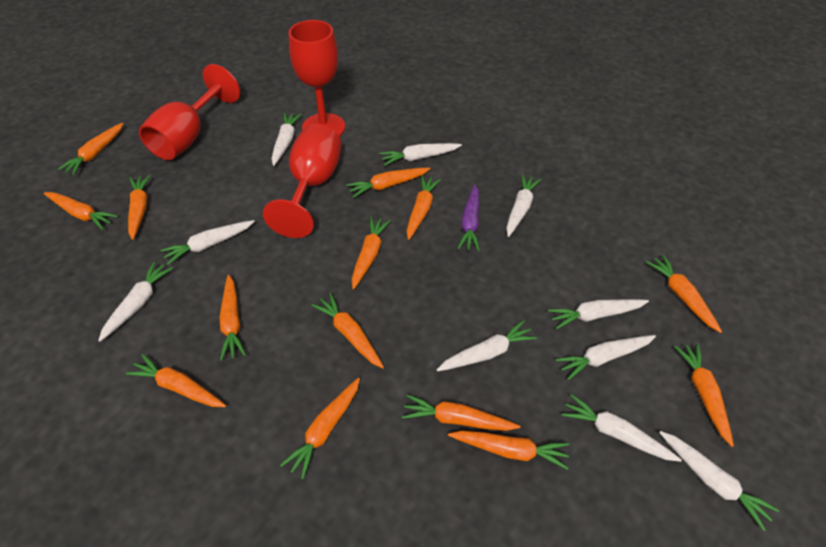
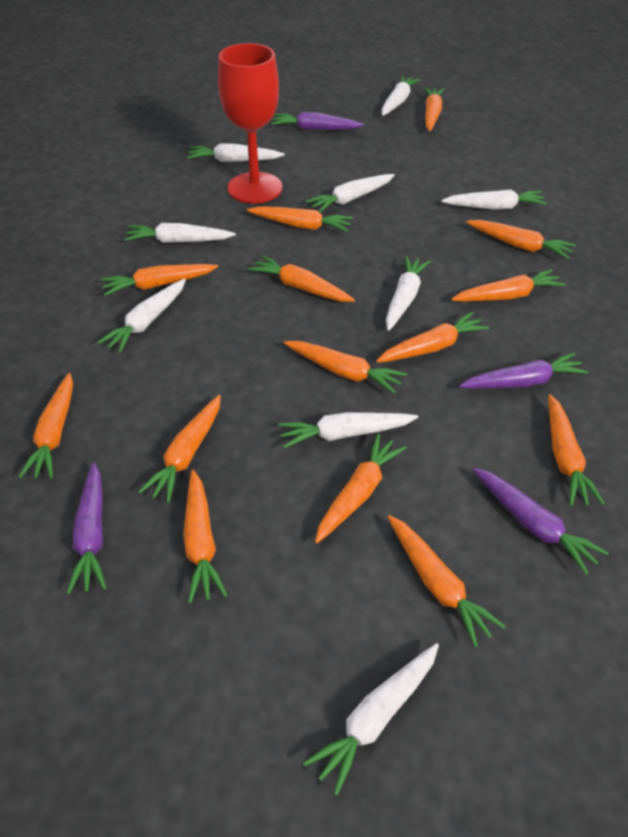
purple carrot: 1 -> 4
red goblet: 3 -> 1
white carrot: 10 -> 9

